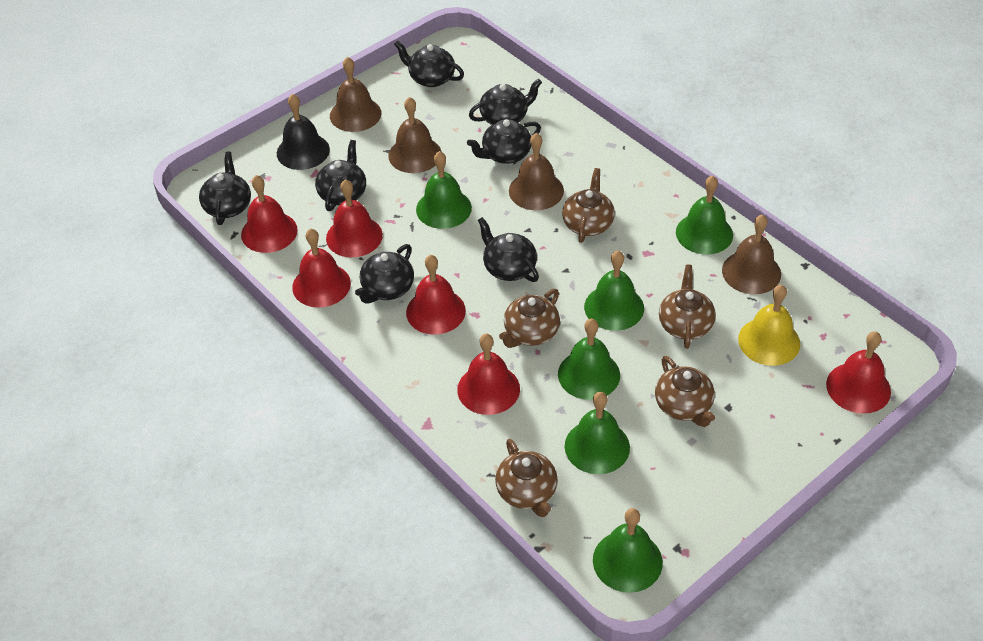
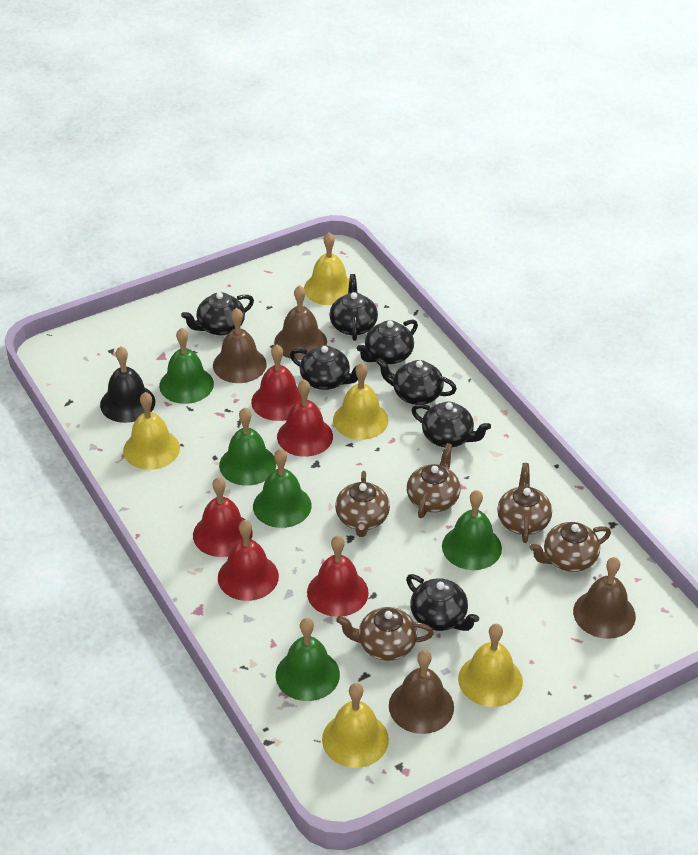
green bell: 6 -> 5
red bell: 6 -> 5
yellow bell: 1 -> 5

